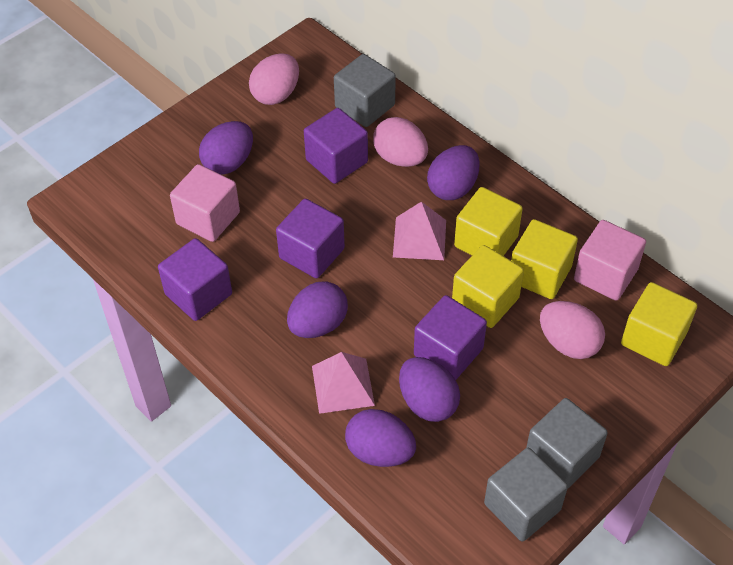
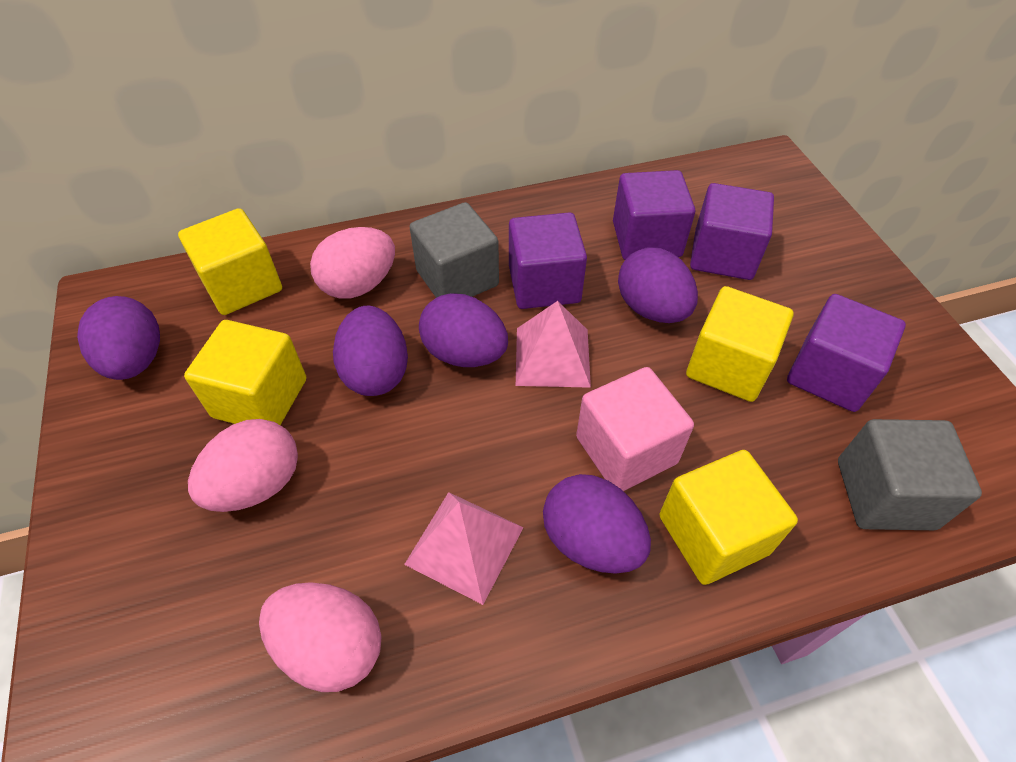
grey cube: 3 -> 2
pink cube: 2 -> 1

